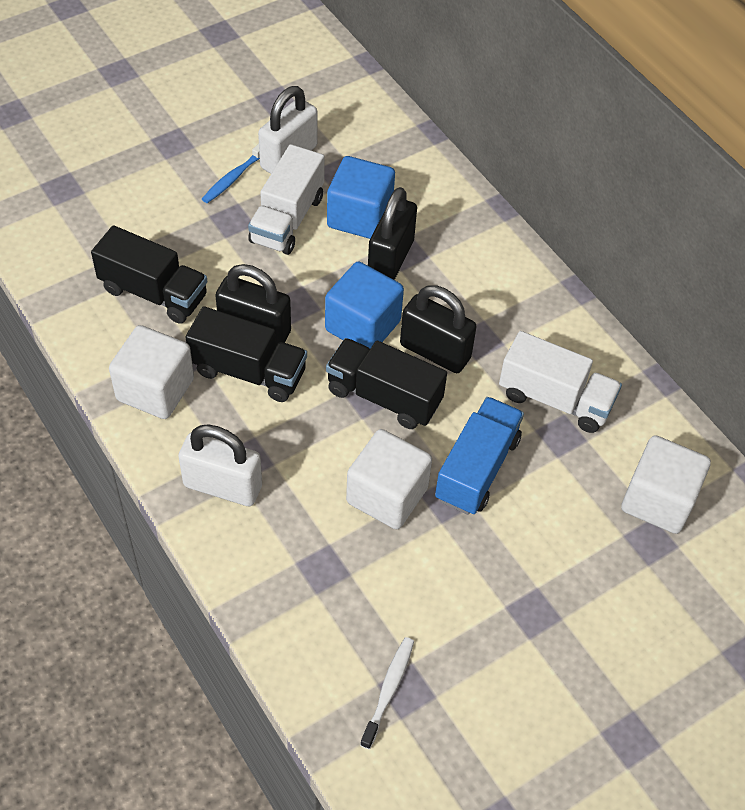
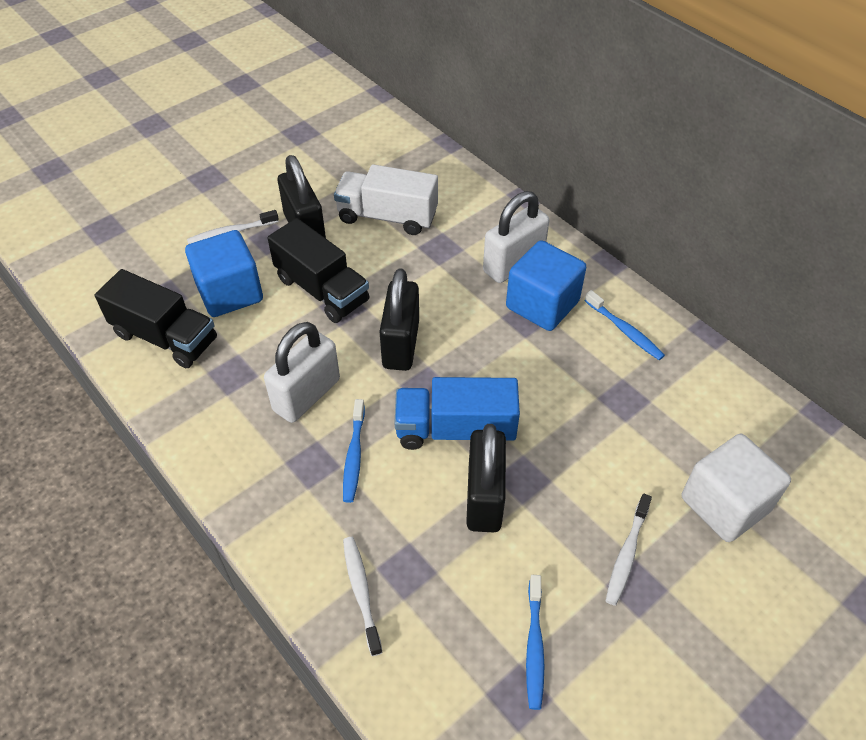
black truck: 3 -> 2
blue toothbrush: 1 -> 3
white cube: 3 -> 1
white toothbrush: 1 -> 3
white truck: 2 -> 1

